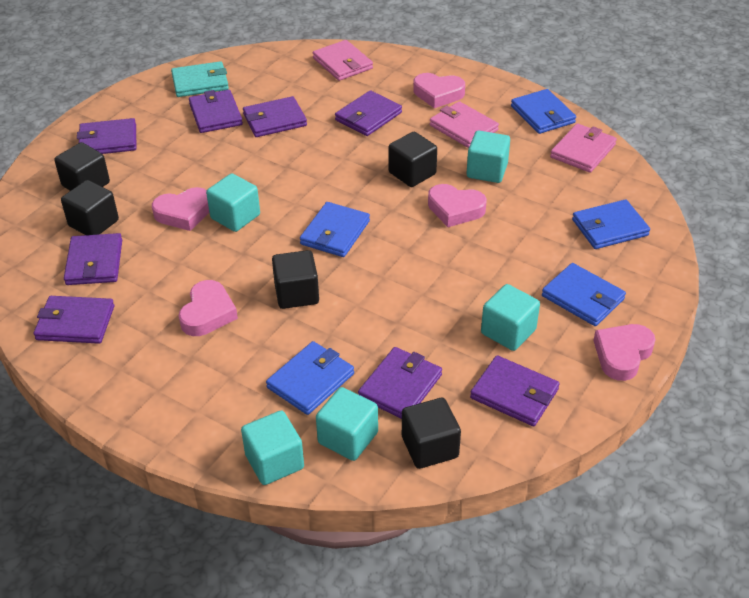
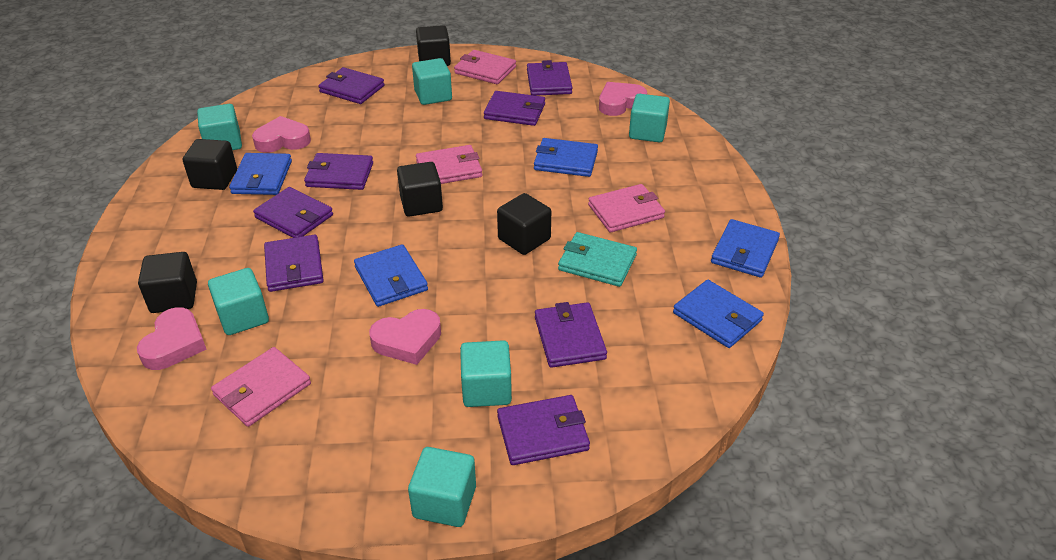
pink heart: 5 -> 4
pink wallet: 3 -> 4
turquoise cube: 5 -> 6

